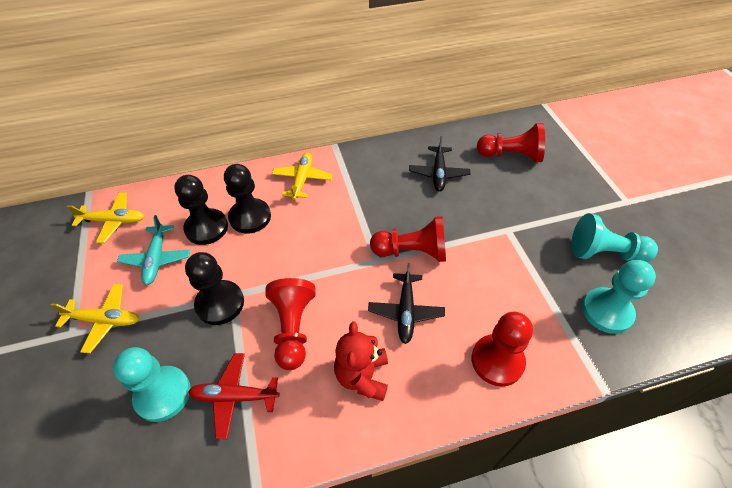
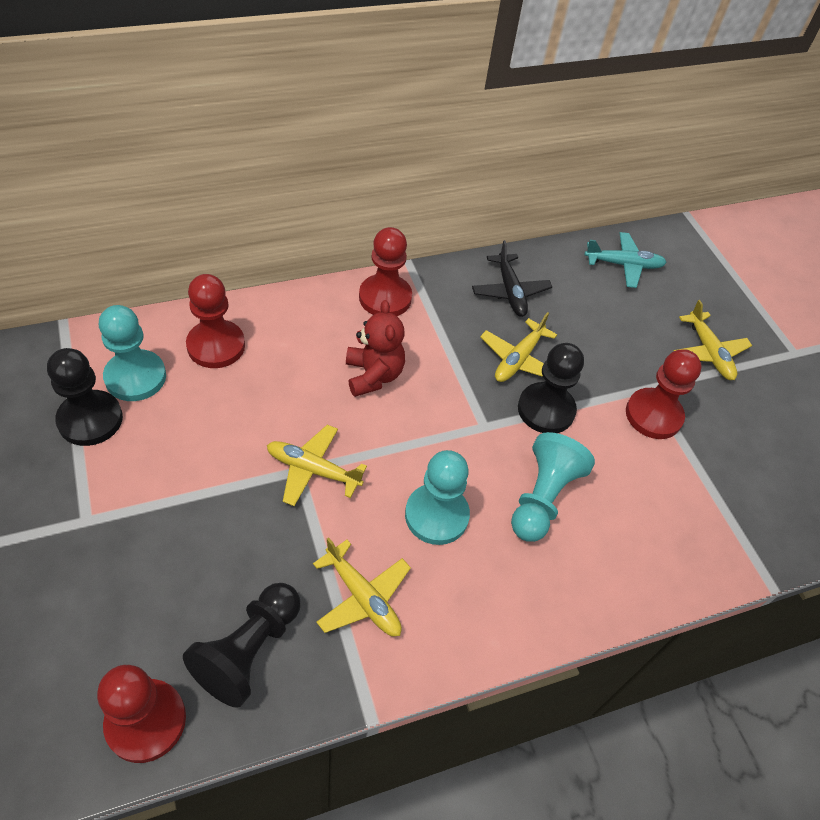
black plane: 2 -> 1
red plane: 1 -> 0
yellow plane: 3 -> 4

